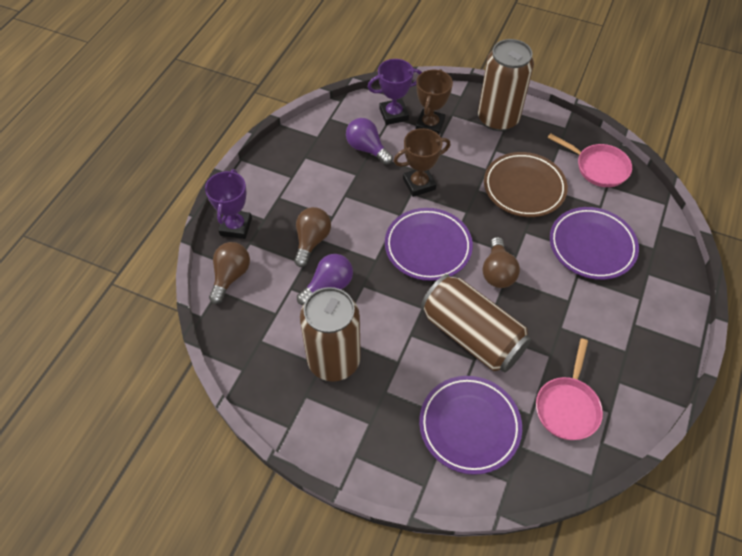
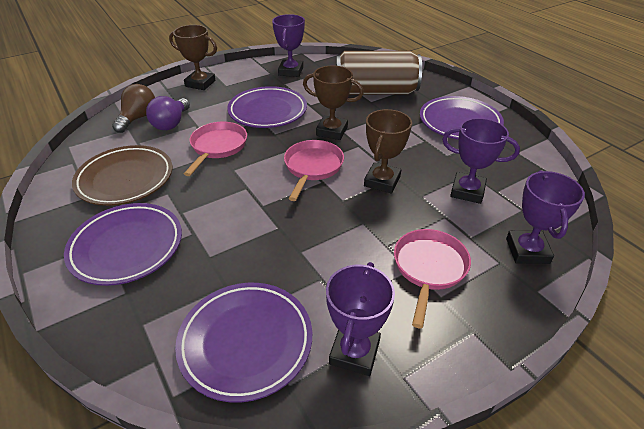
brown can: 3 -> 1
brown light bulb: 3 -> 1
brown trophy: 2 -> 3
pink pan: 2 -> 3
purple light bulb: 2 -> 1
purple plate: 3 -> 4
purple trophy: 2 -> 4

